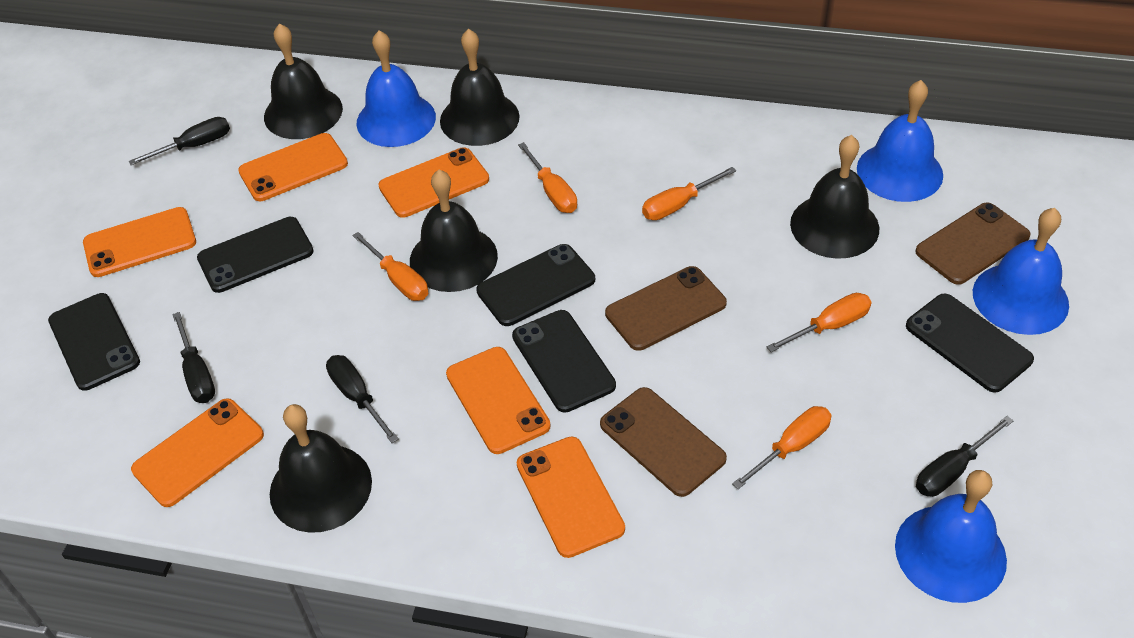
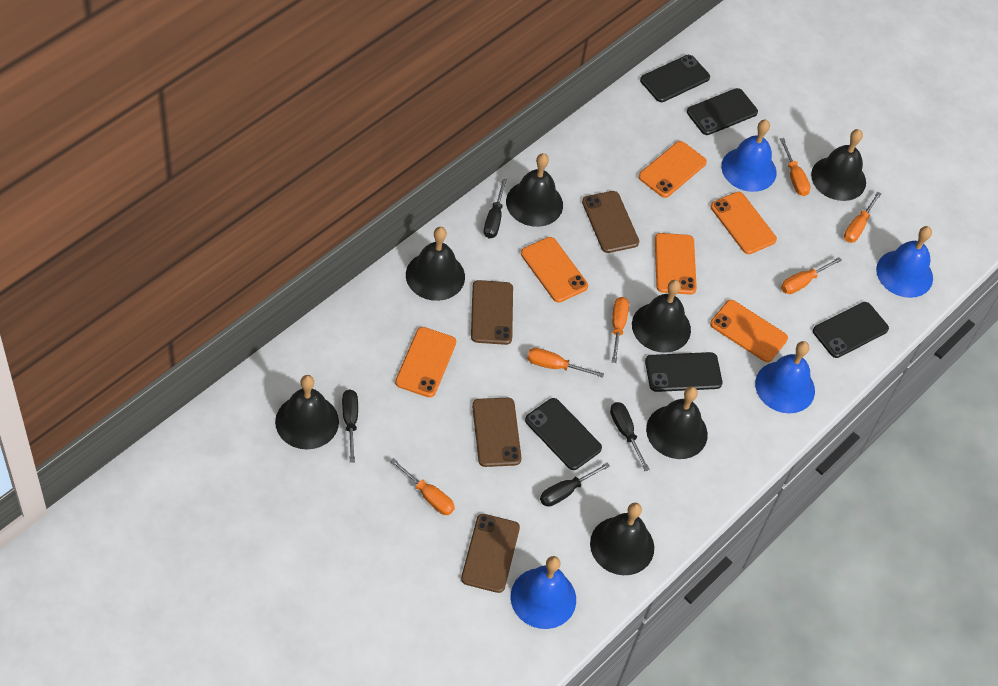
black bell: 5 -> 7
brown phone: 3 -> 4
orange screwdriver: 5 -> 6

